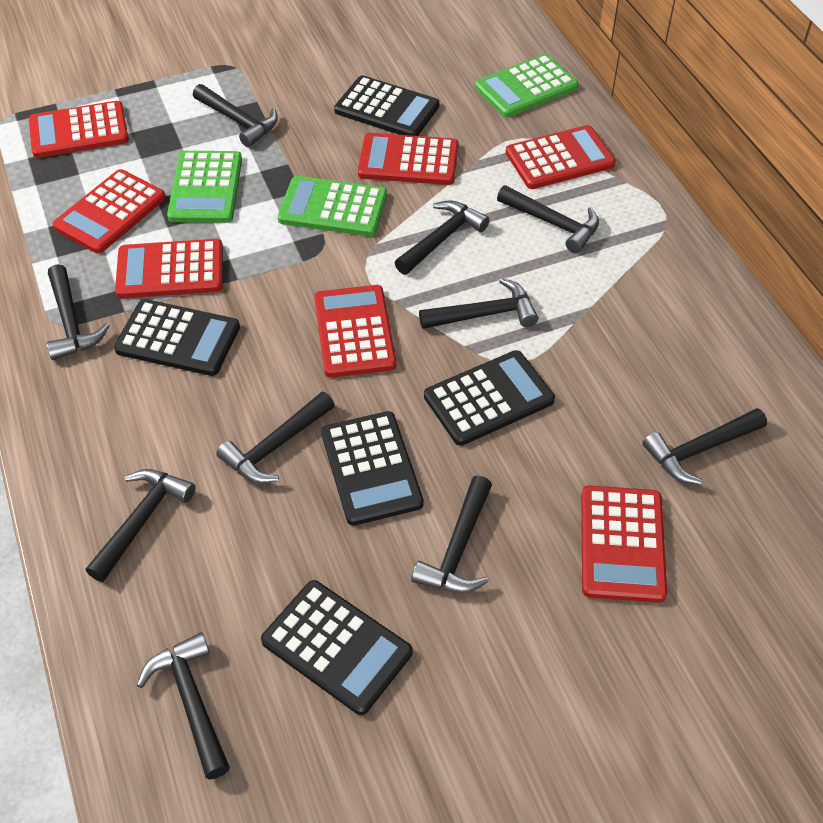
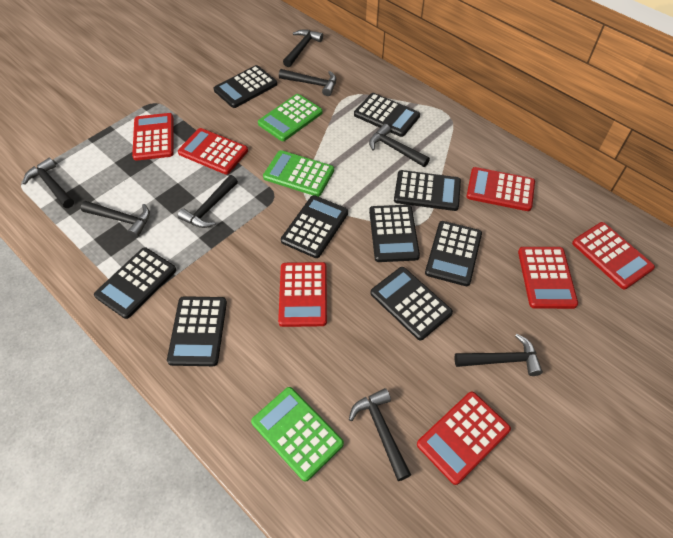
black calculator: 5 -> 9
black hammer: 10 -> 8

